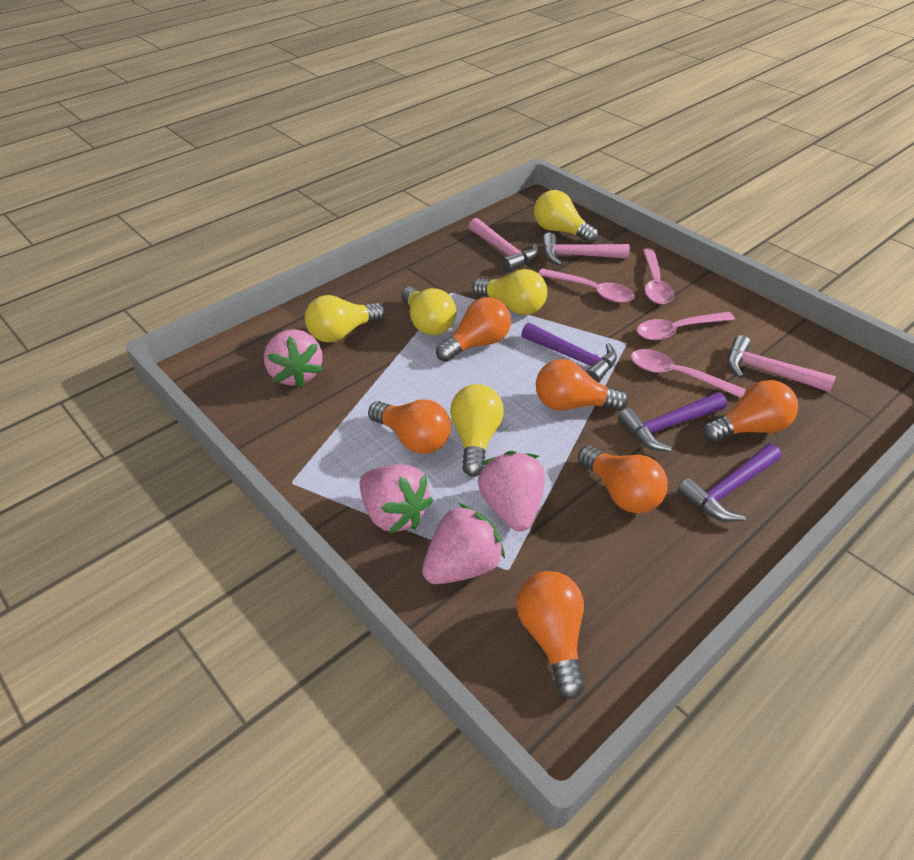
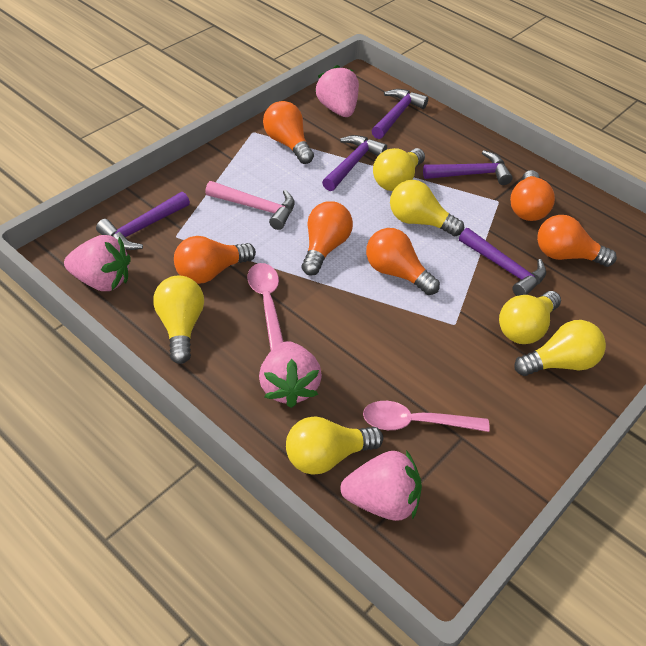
pink hammer: 3 -> 1
pink spoon: 4 -> 2
purple hammer: 3 -> 5
yellow light bulb: 5 -> 6

